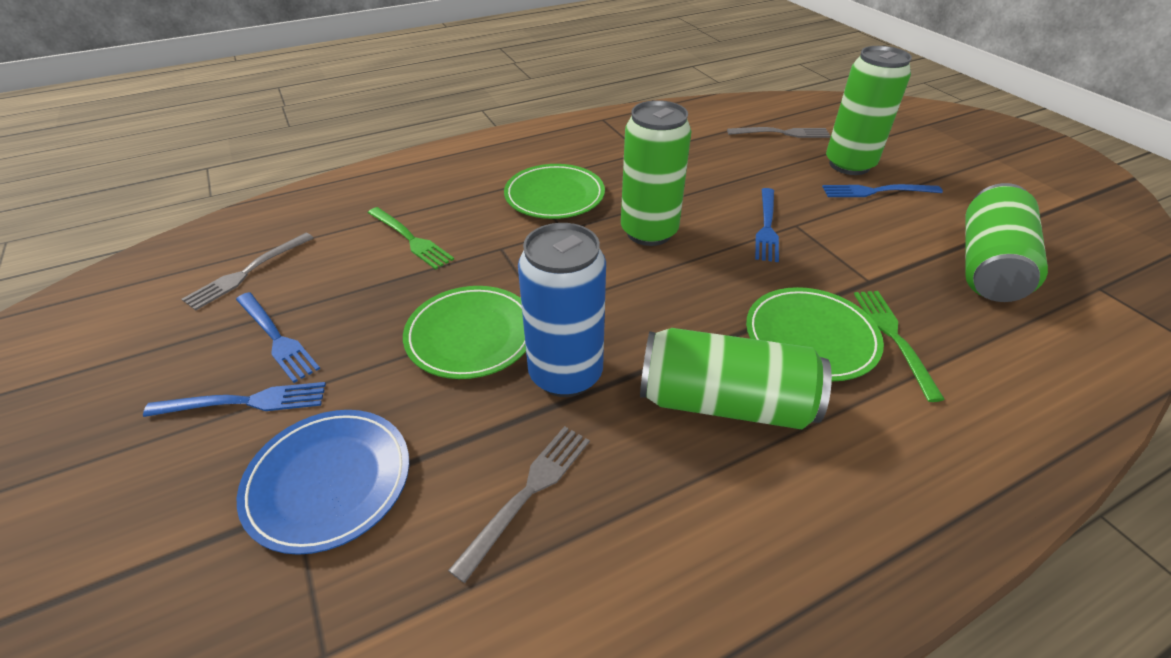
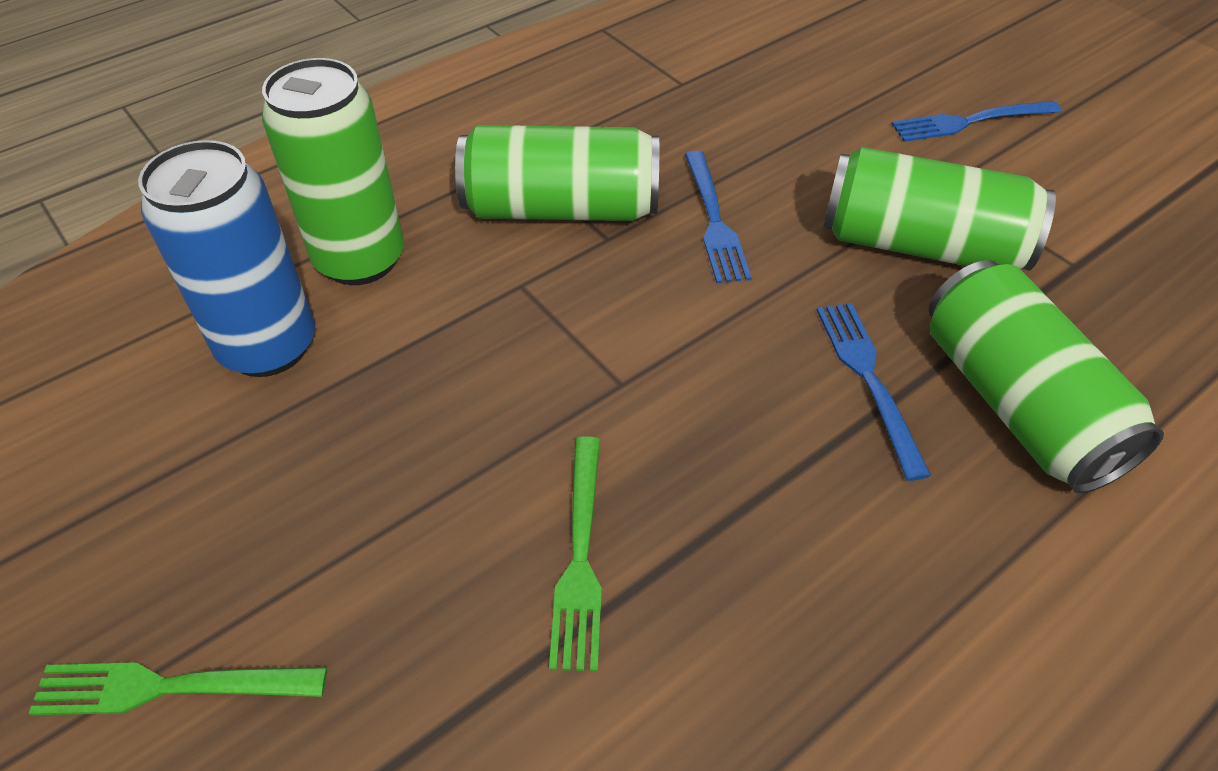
blue fork: 4 -> 3
blue plate: 1 -> 0
green plate: 3 -> 0
grey fork: 3 -> 0

